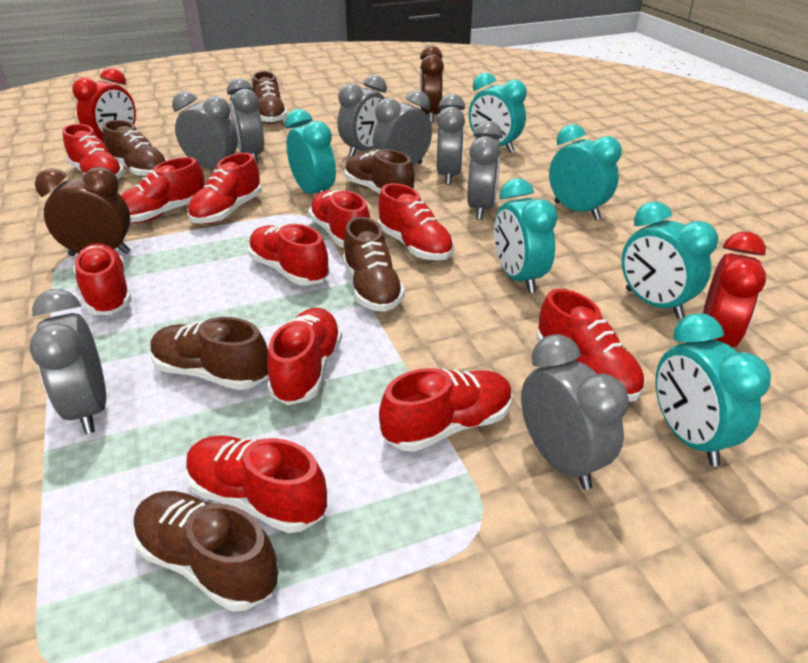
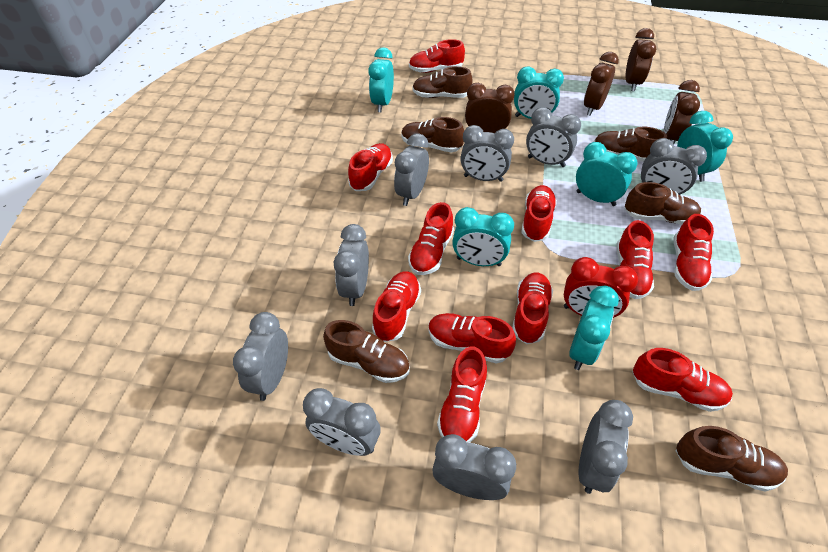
brown clock: 2 -> 4
grey clock: 8 -> 9
red clock: 2 -> 1

